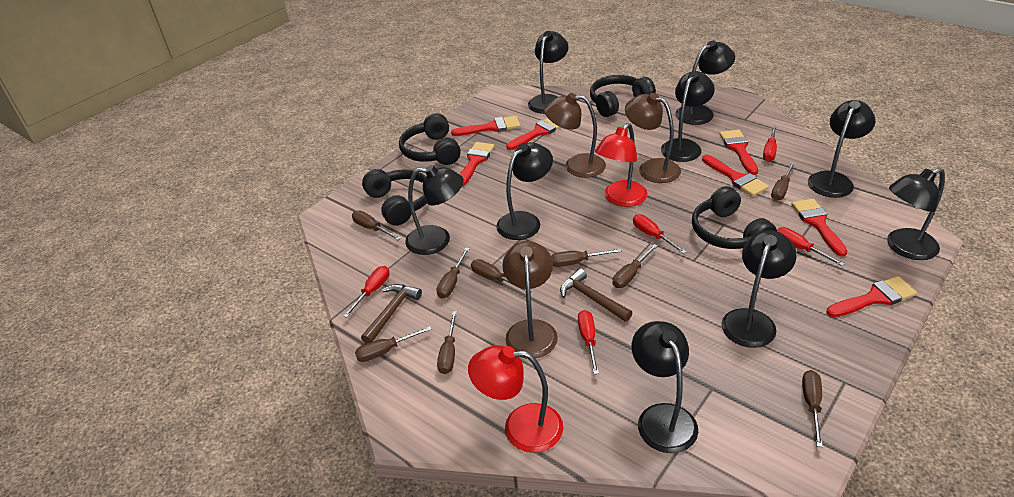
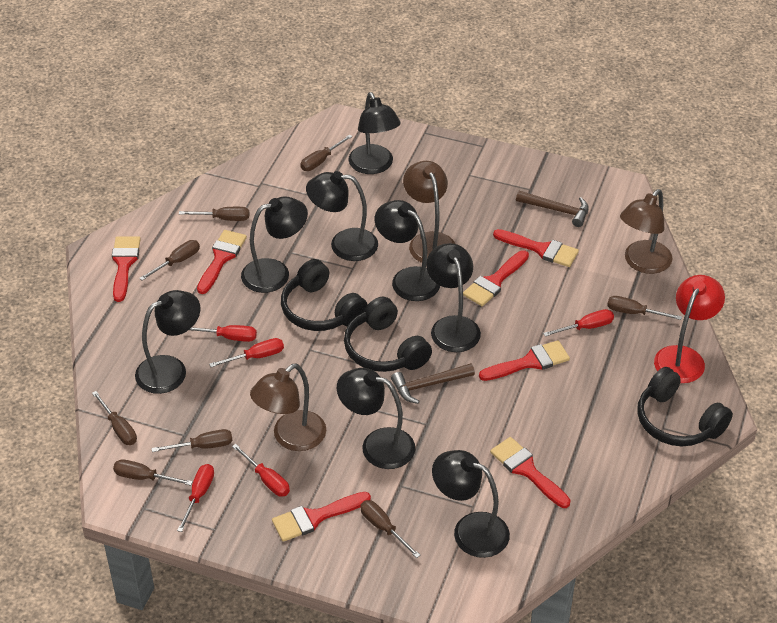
black headphones: 4 -> 3
black lamp: 9 -> 8
brown screwdriver: 9 -> 8
red lamp: 2 -> 1

